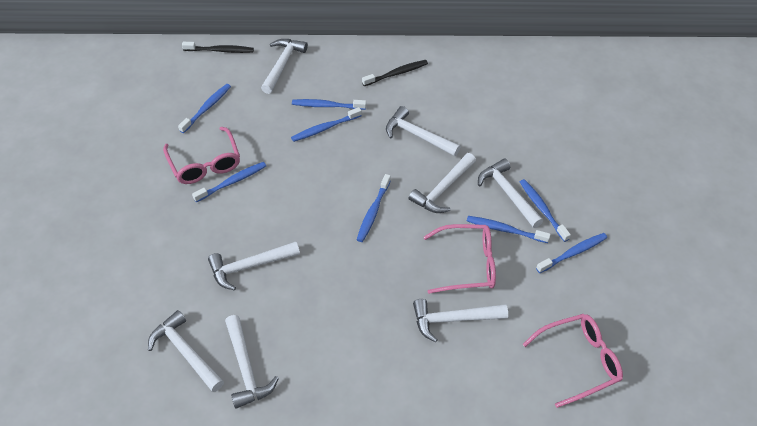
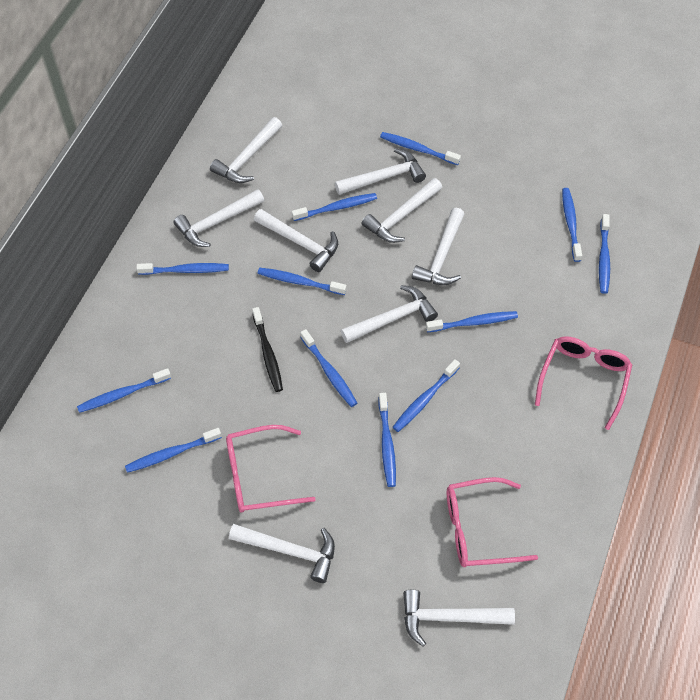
black toothbrush: 2 -> 1
blue toothbrush: 8 -> 12
white hammer: 8 -> 9

